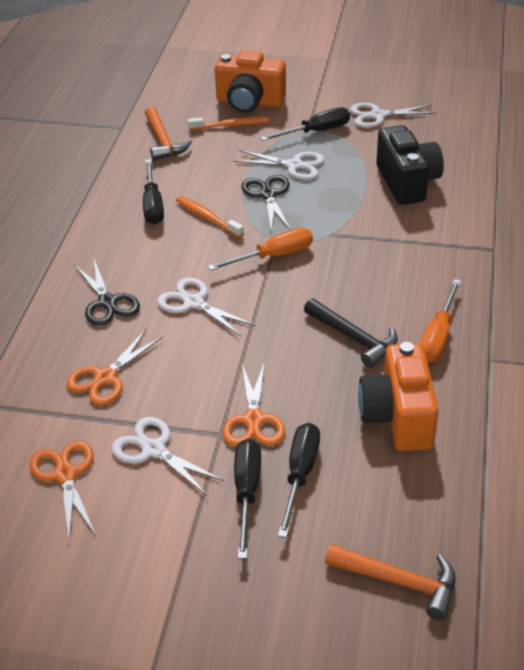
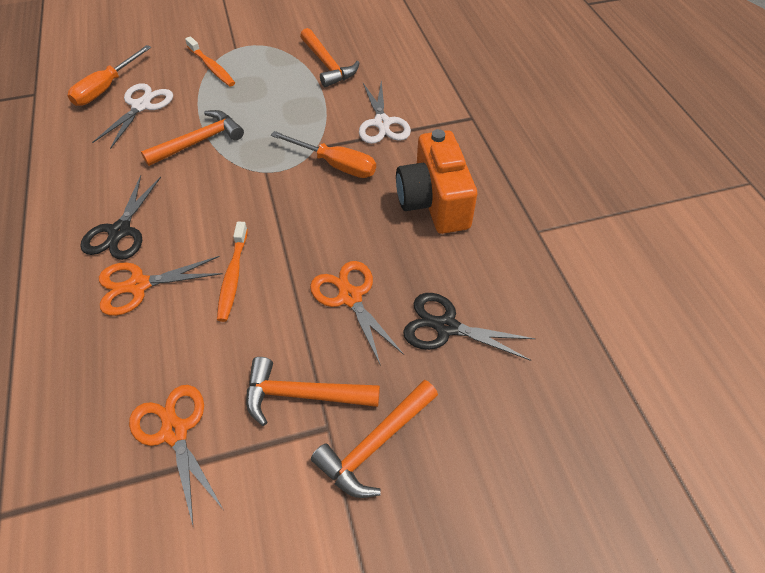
black camera: 1 -> 0
black hammer: 1 -> 0
black screwdriver: 4 -> 0
orange camera: 2 -> 1
orange hammer: 2 -> 4
white scissors: 4 -> 2

